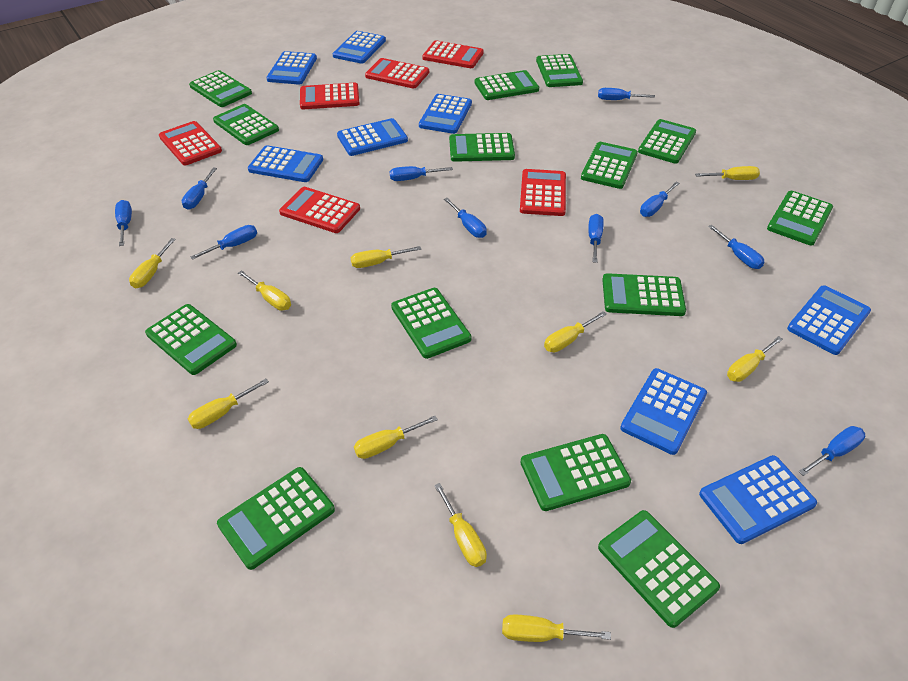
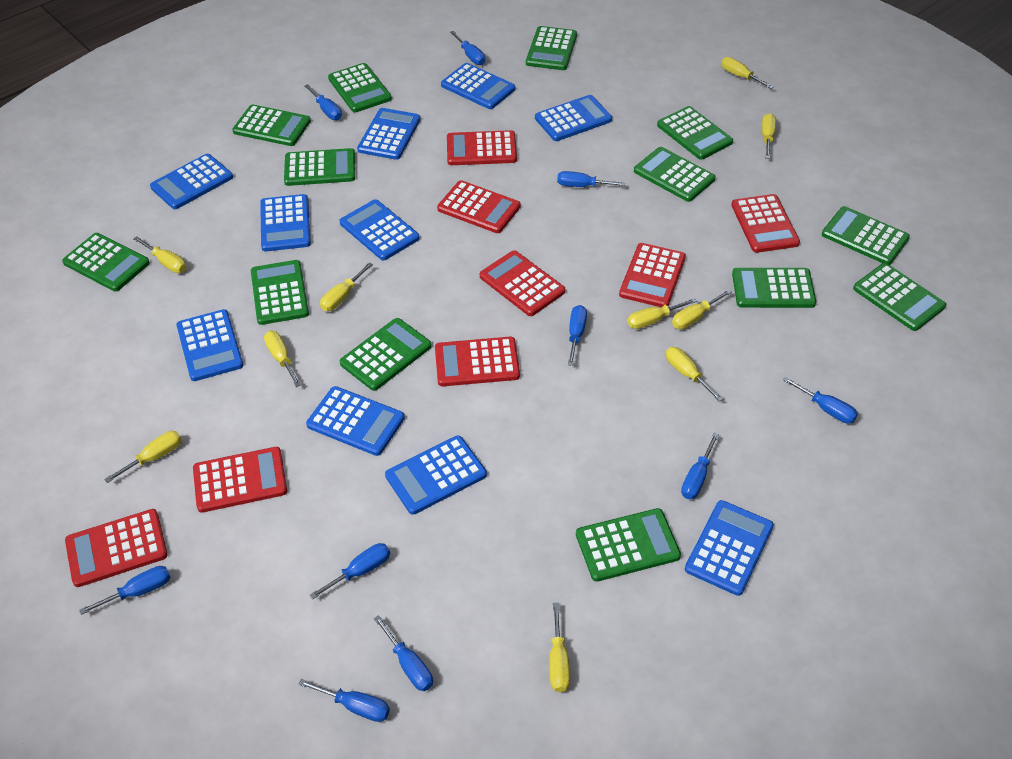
blue calculator: 8 -> 10
green calculator: 14 -> 13
red calculator: 6 -> 8

